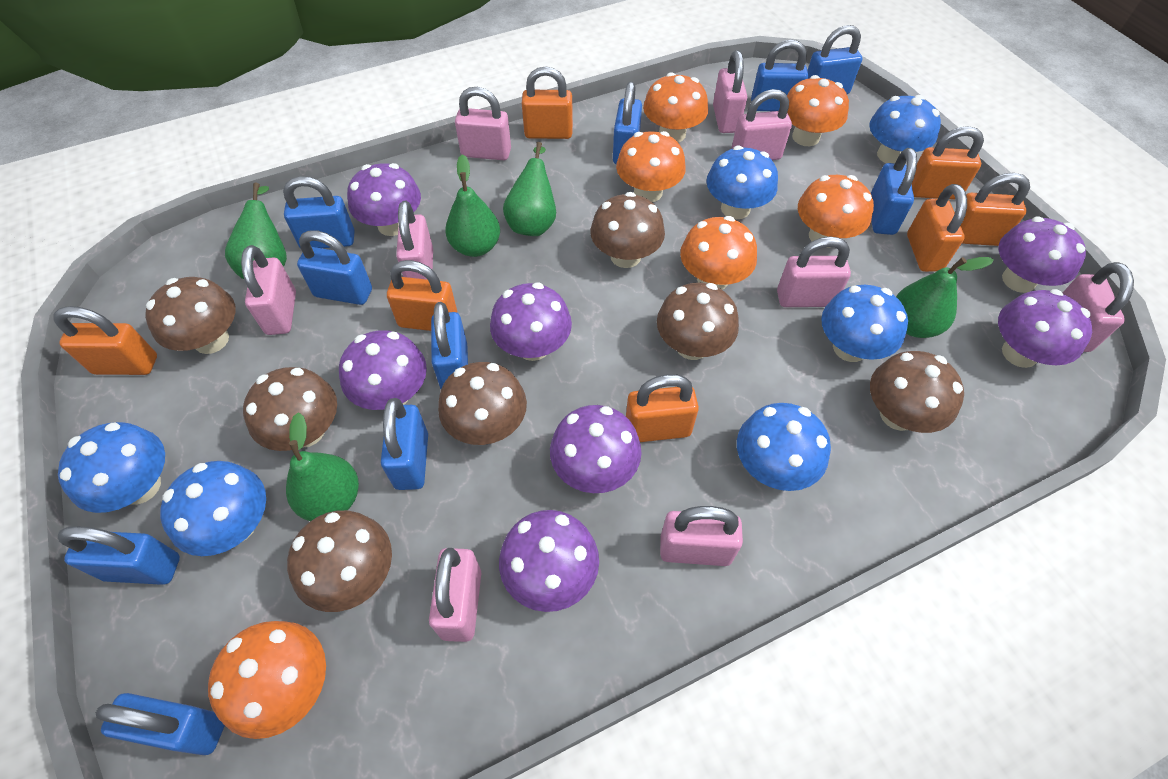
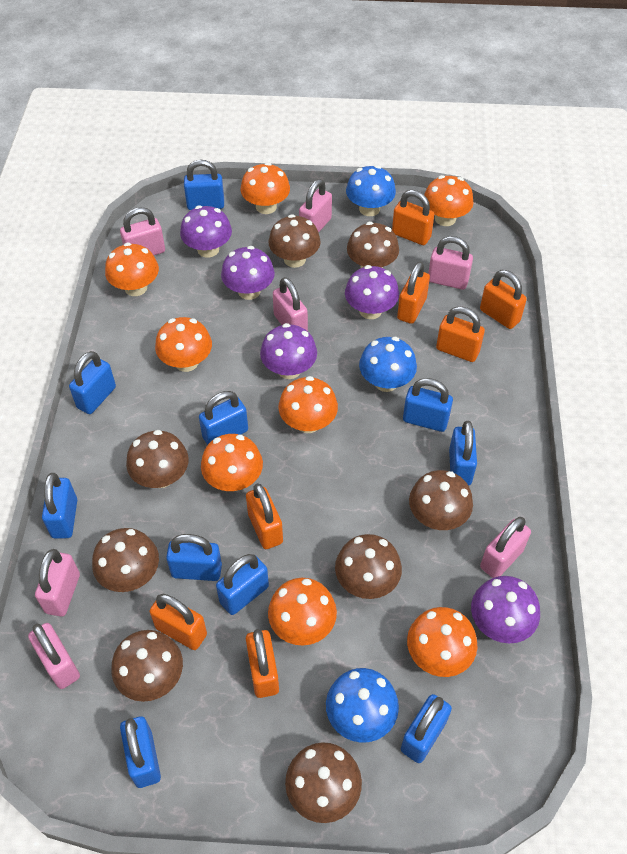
blue mushroom: 6 -> 3
brown mushroom: 7 -> 8
green pear: 5 -> 0
orange mushroom: 6 -> 8
pink padlock: 9 -> 7
purple mushroom: 7 -> 5

